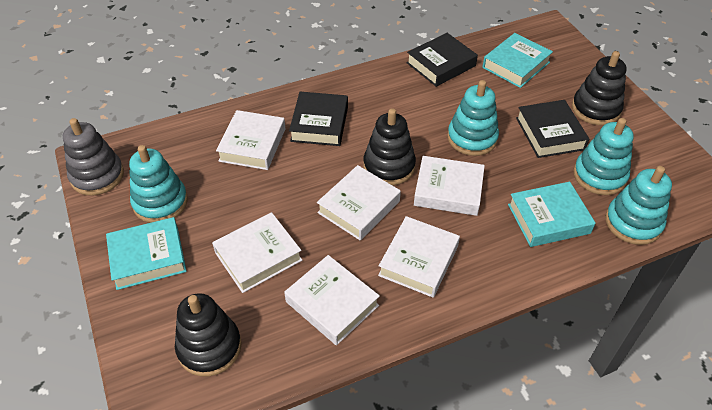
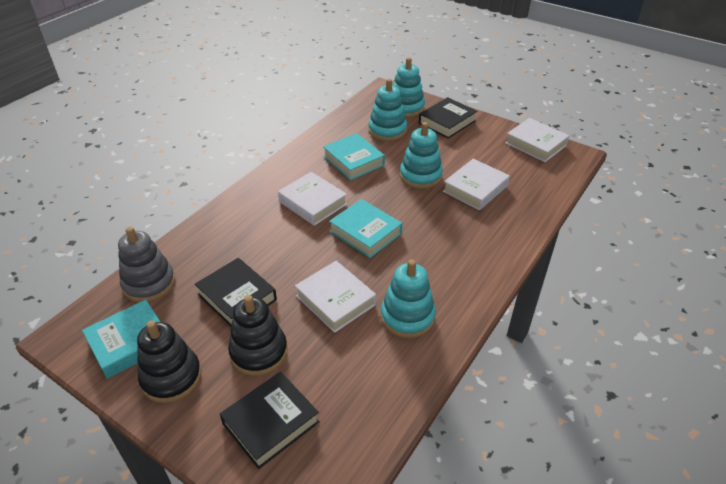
black stacking toy: 3 -> 2
white book: 6 -> 4

